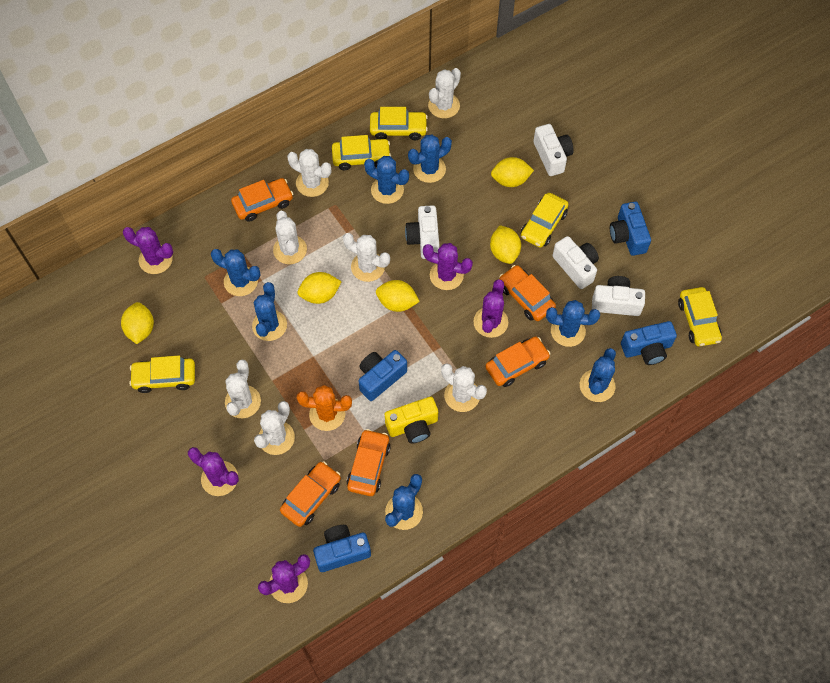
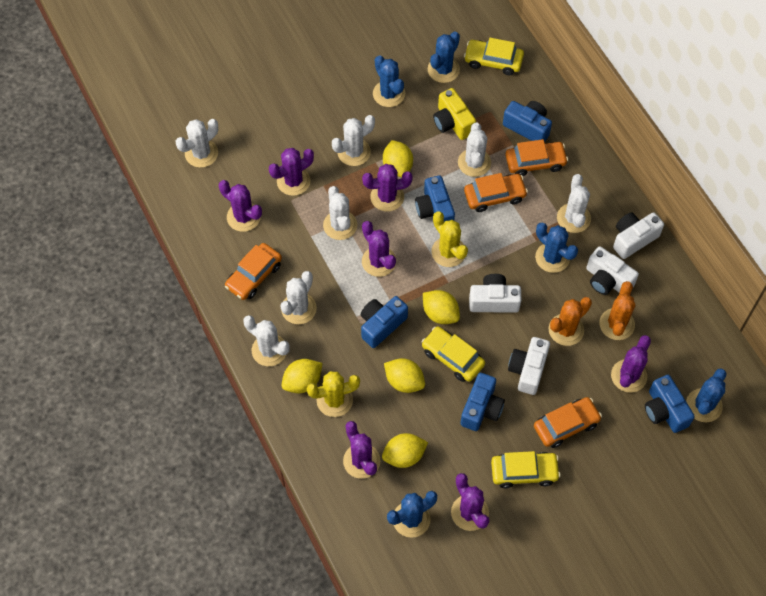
blue cactus: 7 -> 5
blue camera: 4 -> 5
orange cactus: 1 -> 2
orange car: 5 -> 4
purple cactus: 5 -> 7
yellow cactus: 0 -> 2
yellow car: 5 -> 3

